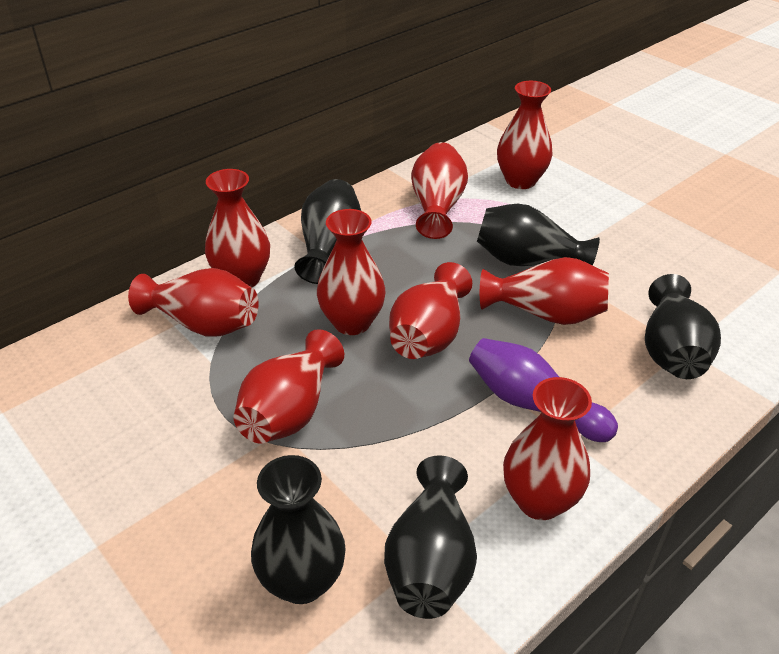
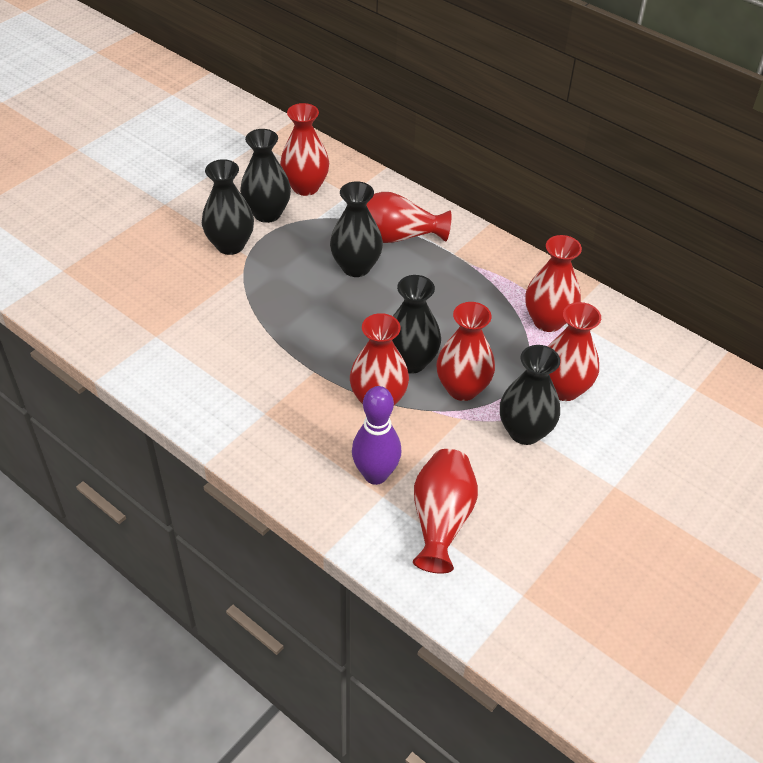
red vase: 9 -> 7

